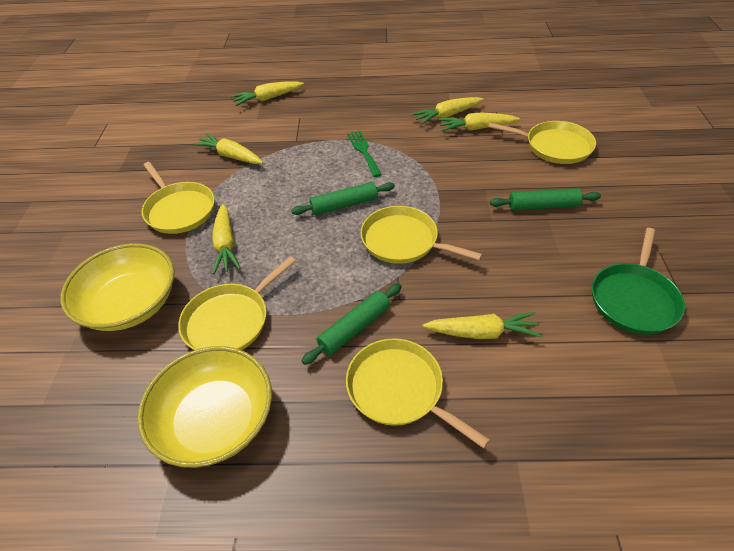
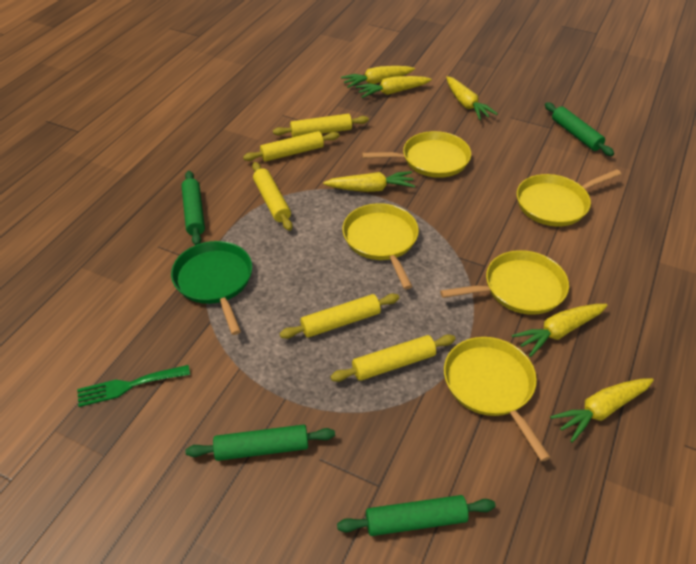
green rolling pin: 3 -> 4
yellow bowl: 2 -> 0
yellow rolling pin: 0 -> 5

